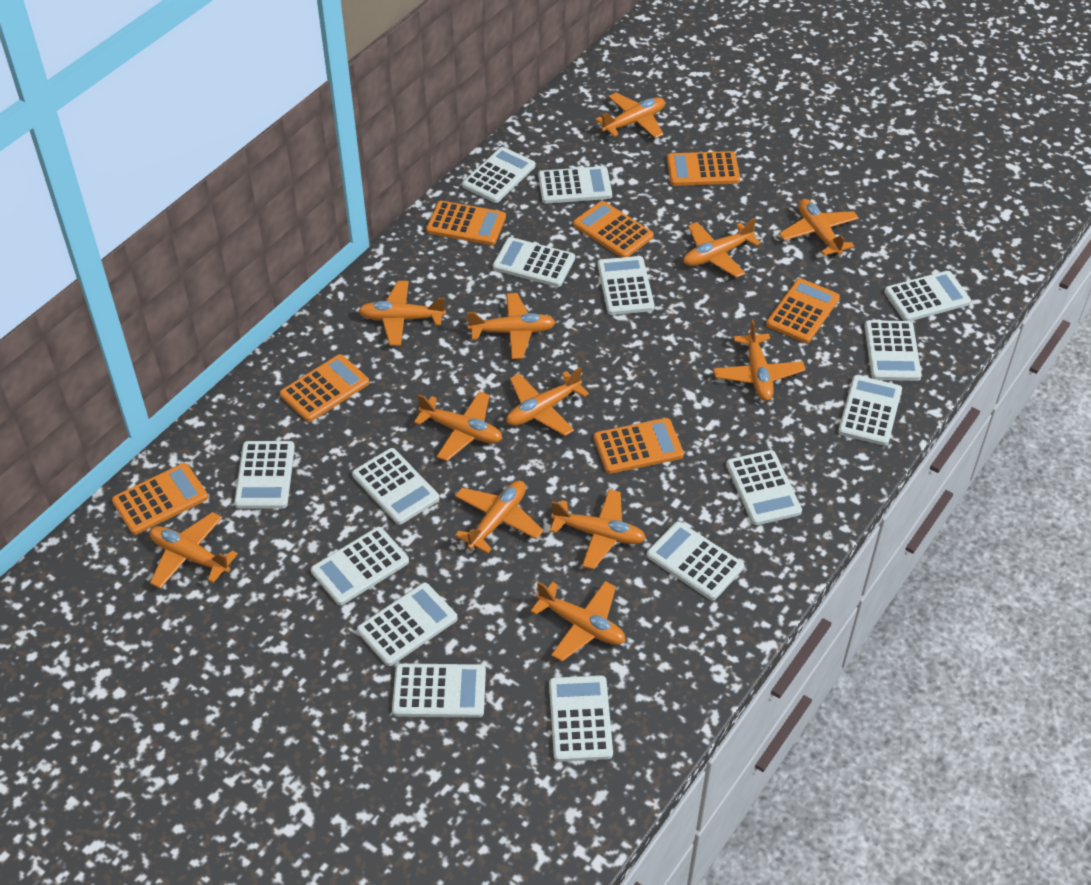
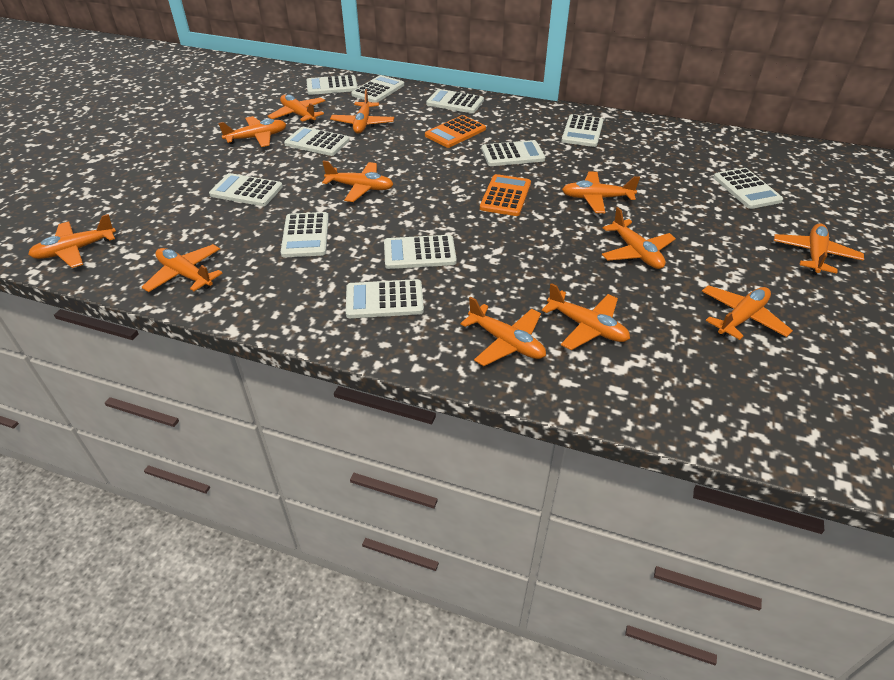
orange calculator: 7 -> 2
white calculator: 15 -> 11

